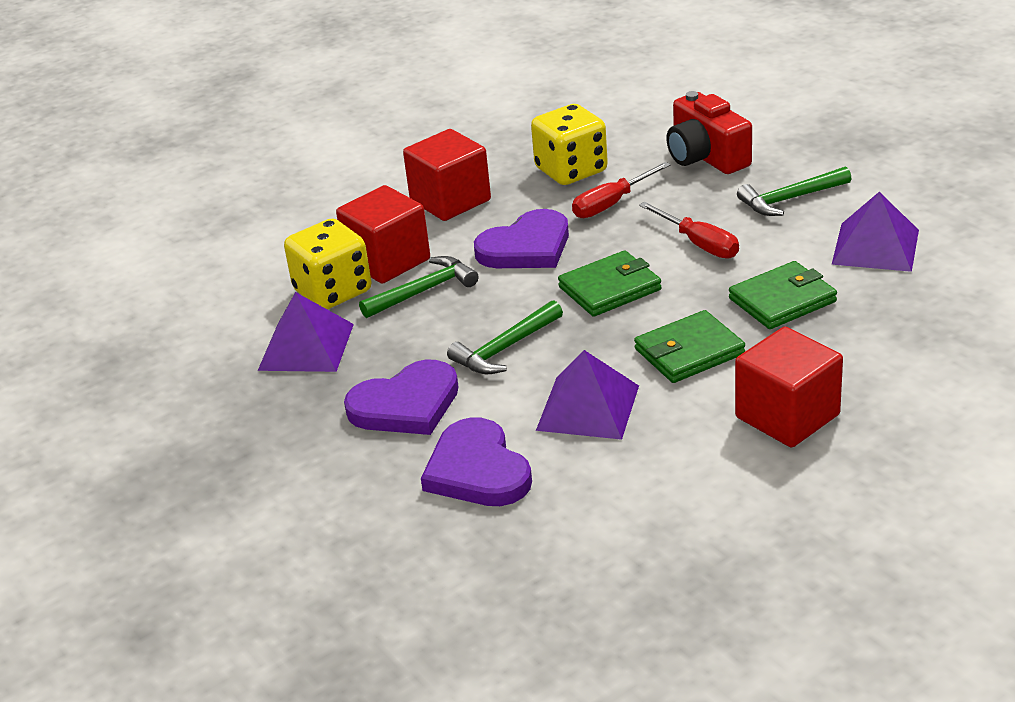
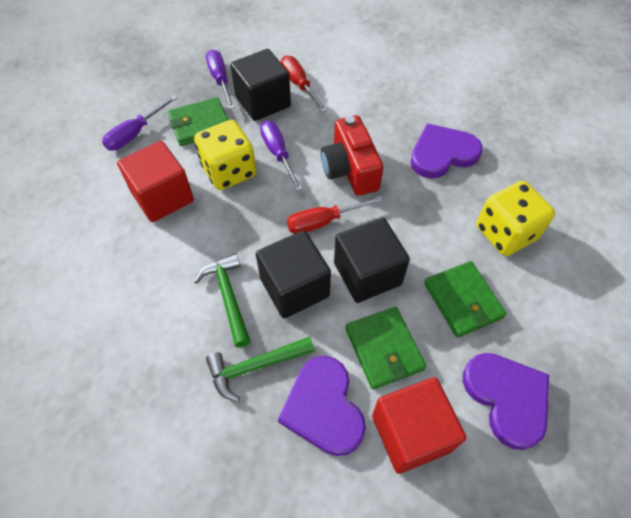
black cube: 0 -> 3
green hammer: 3 -> 2
purple pyramid: 3 -> 0
purple screwdriver: 0 -> 3
red cube: 3 -> 2

